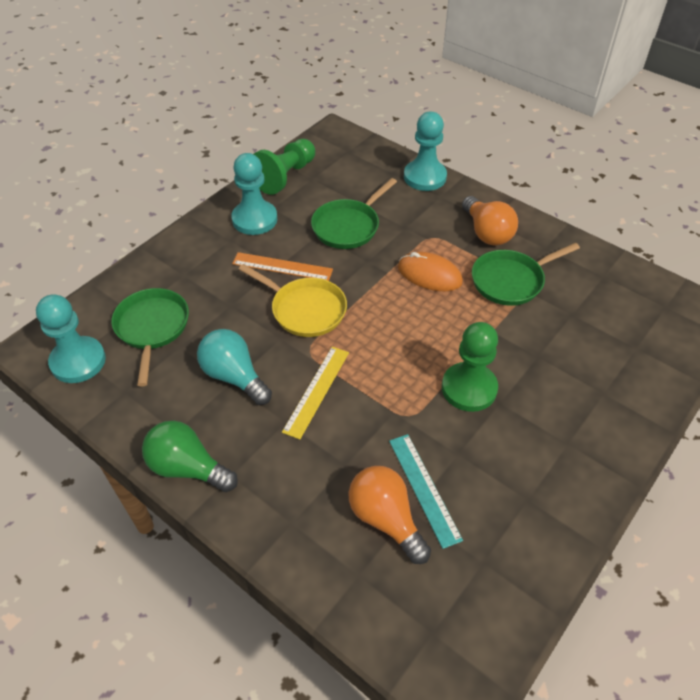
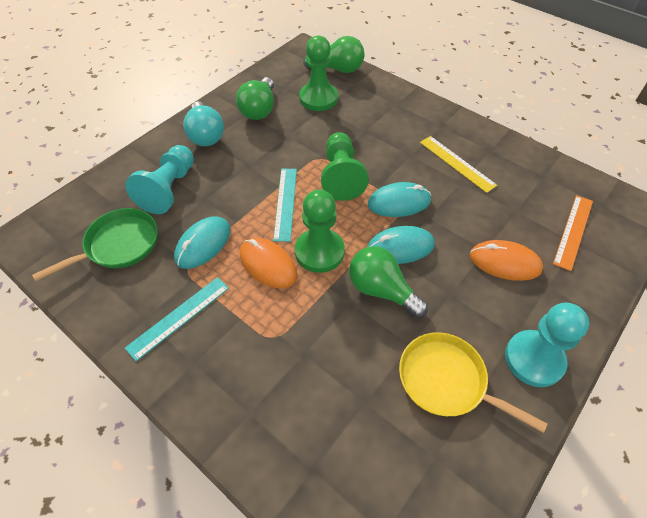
green light bulb: 1 -> 3
green pan: 3 -> 1
green pawn: 2 -> 3
orange light bulb: 2 -> 0
orange mouse: 1 -> 2
turquoise mouse: 0 -> 3
turquoise pawn: 3 -> 2
turquoise ruler: 1 -> 2

